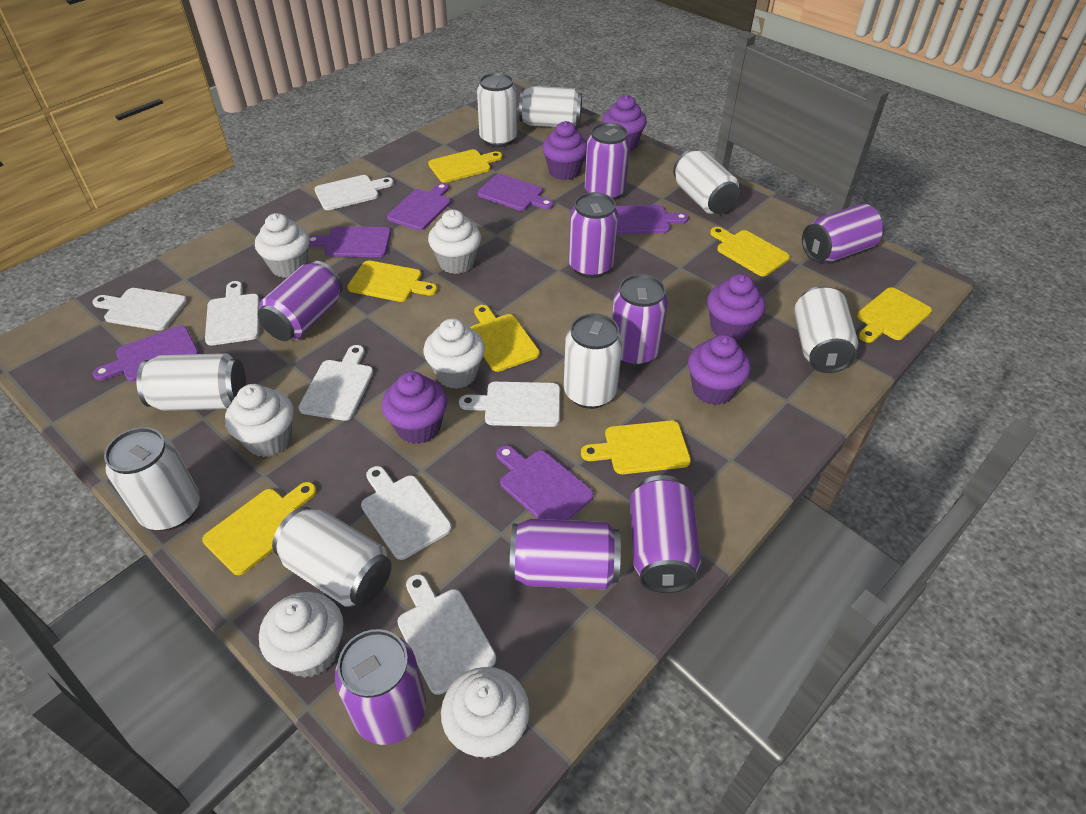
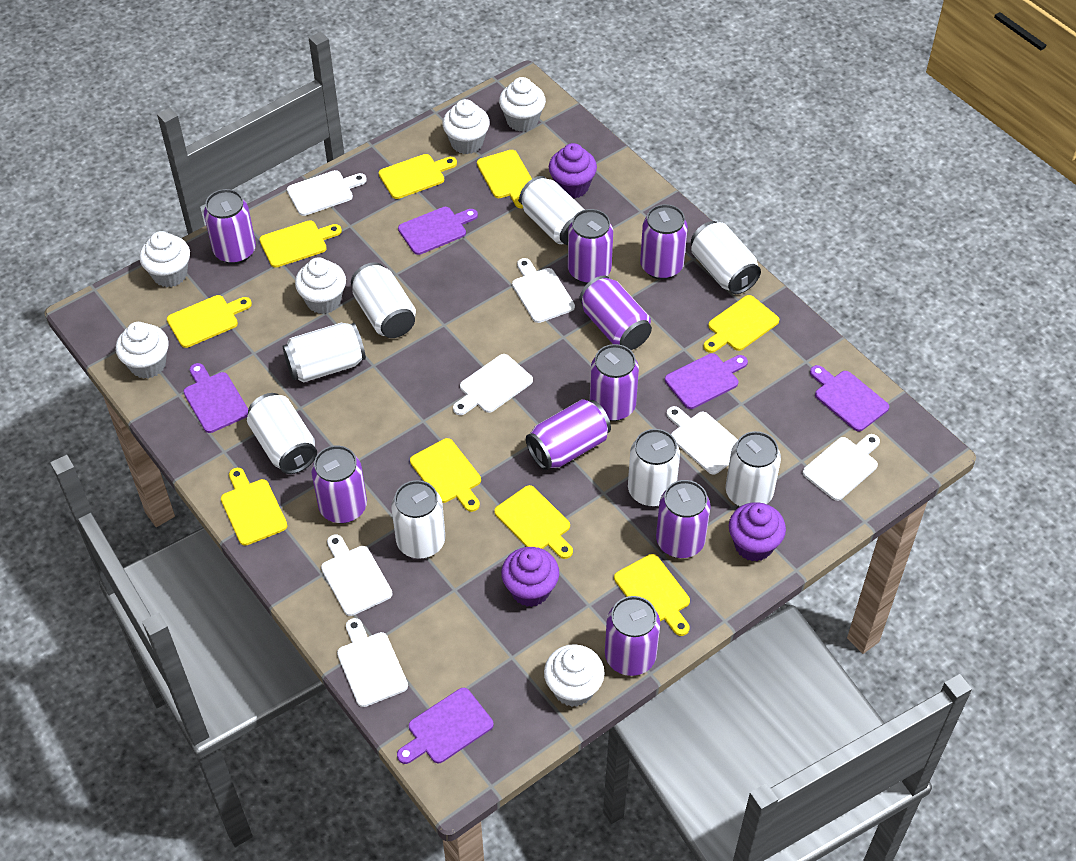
purple can: 8 -> 9
purple cupcake: 5 -> 3
purple cutting board: 6 -> 5
yellow cutting board: 7 -> 9

